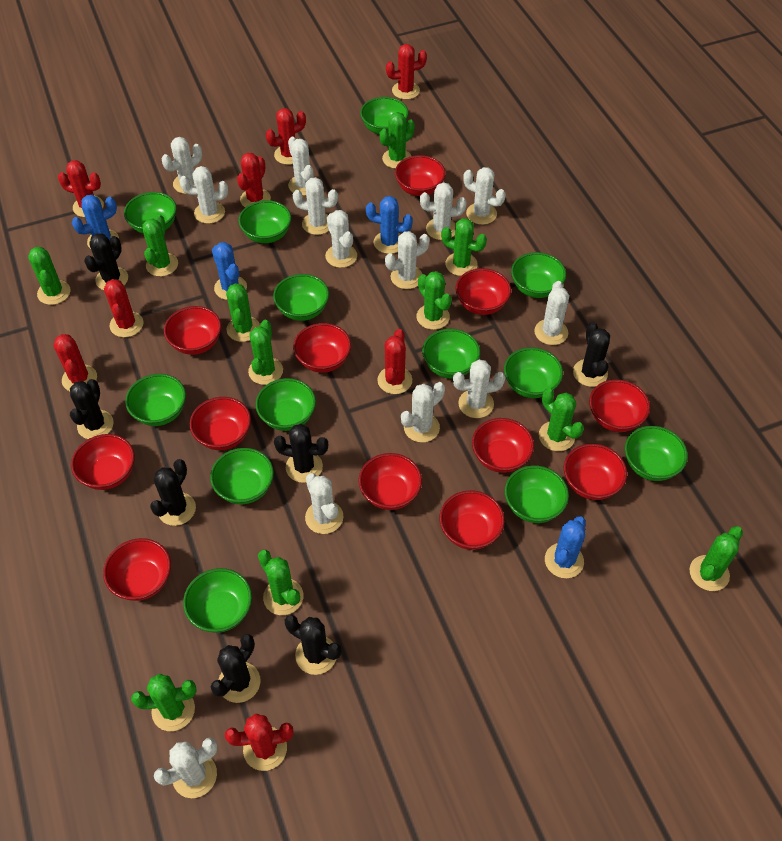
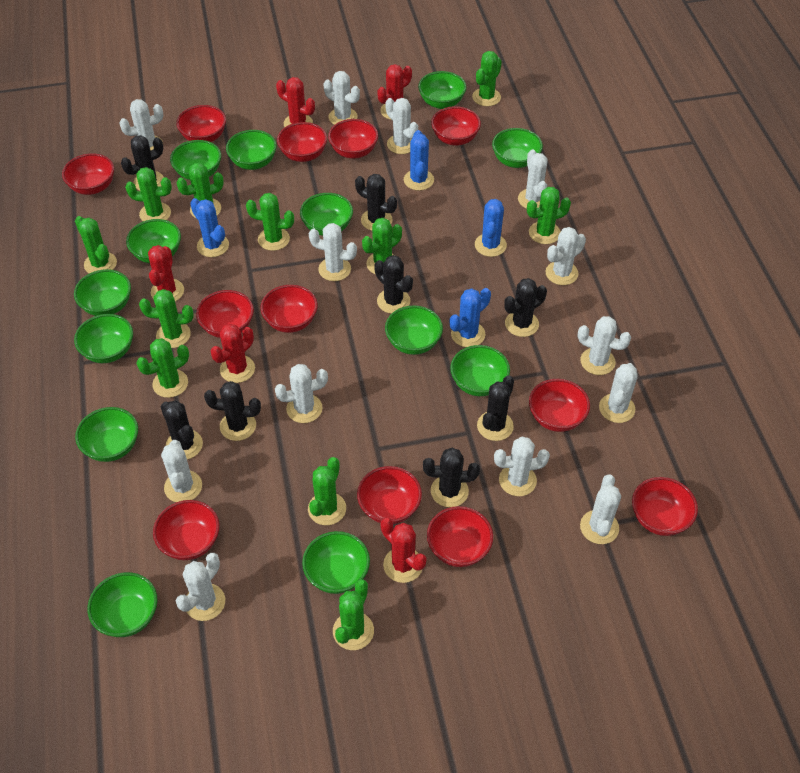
black cactus: 7 -> 8
red cactus: 8 -> 5

